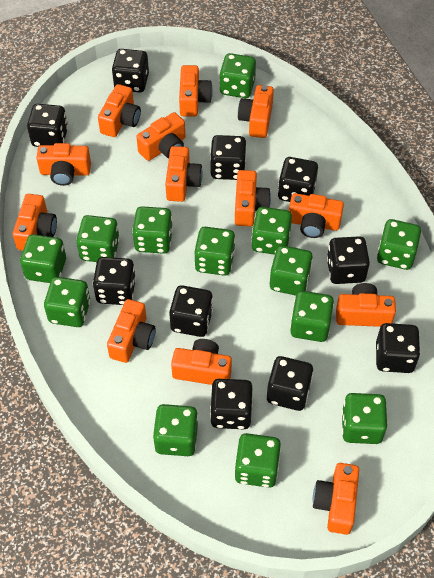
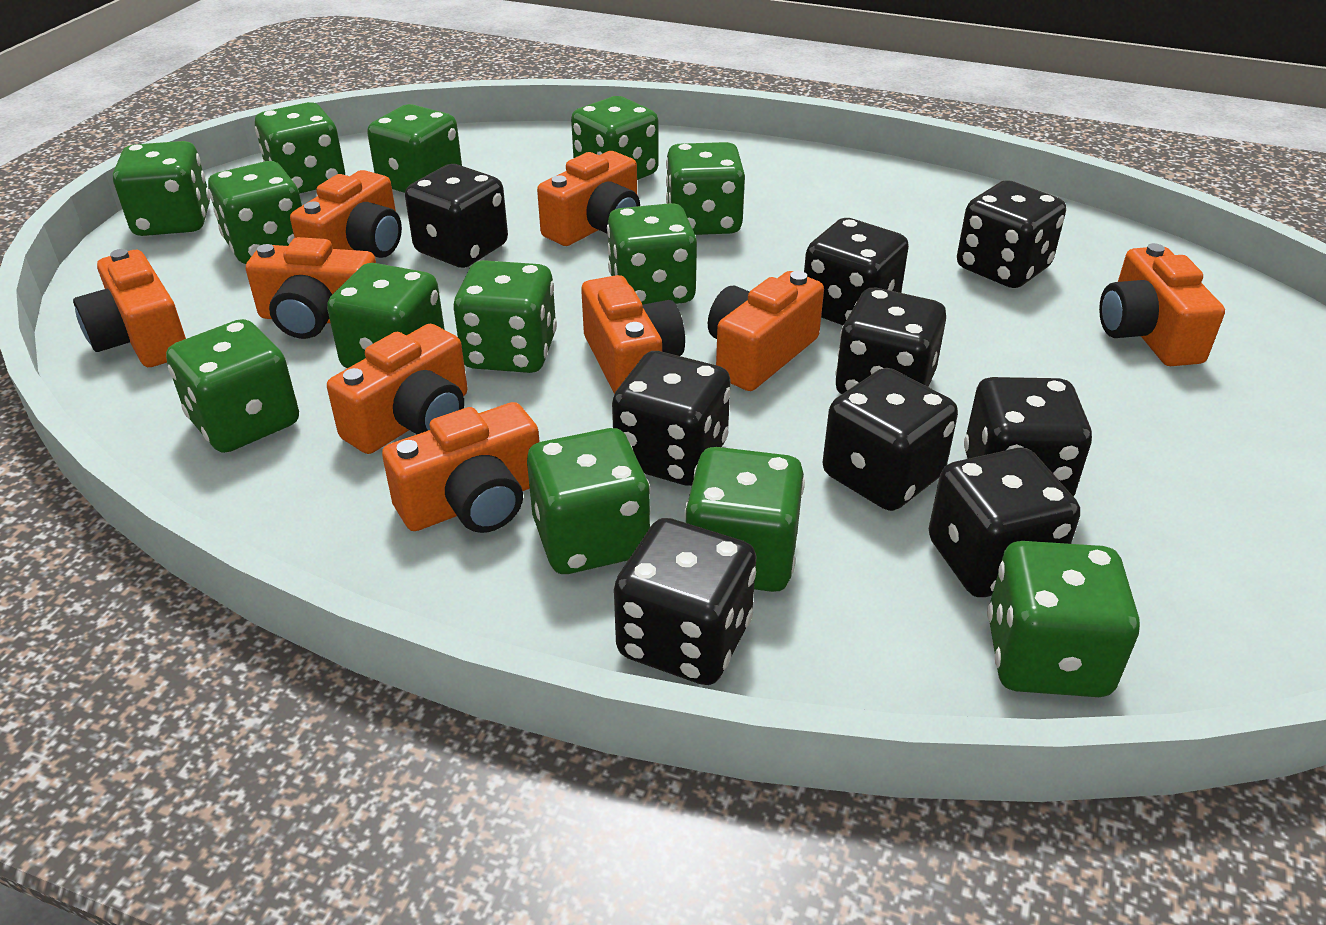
black dice: 10 -> 9
orange camera: 13 -> 9

